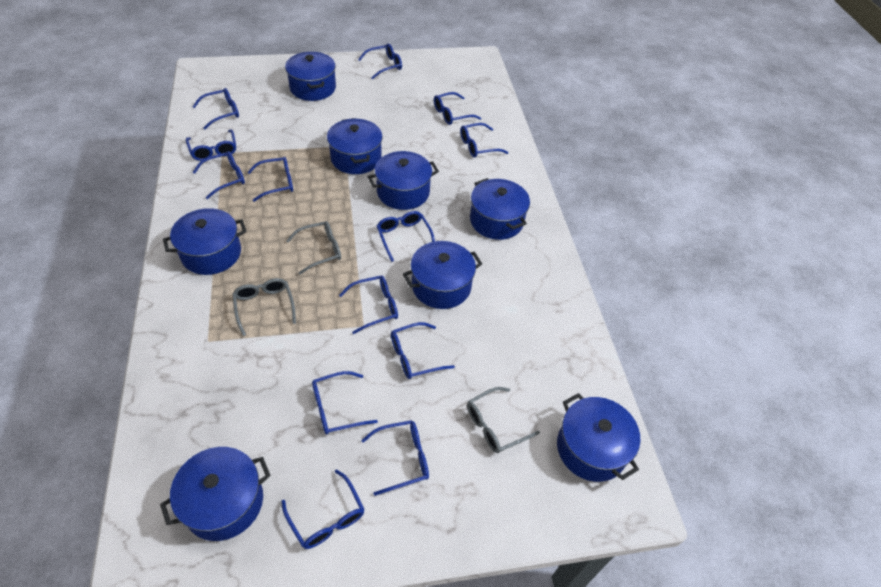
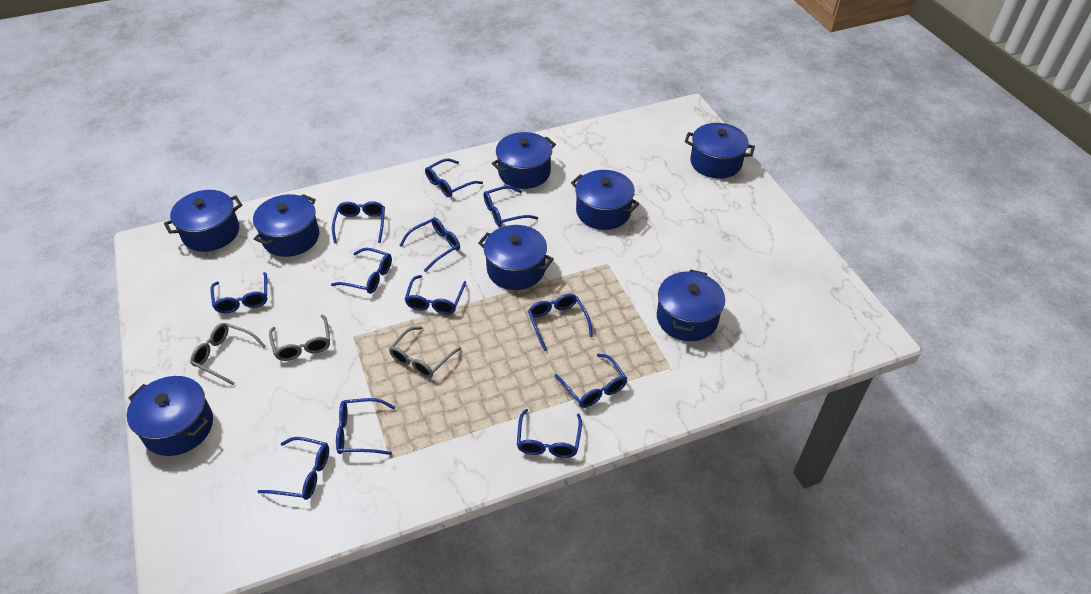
blue glasses: 13 -> 12

